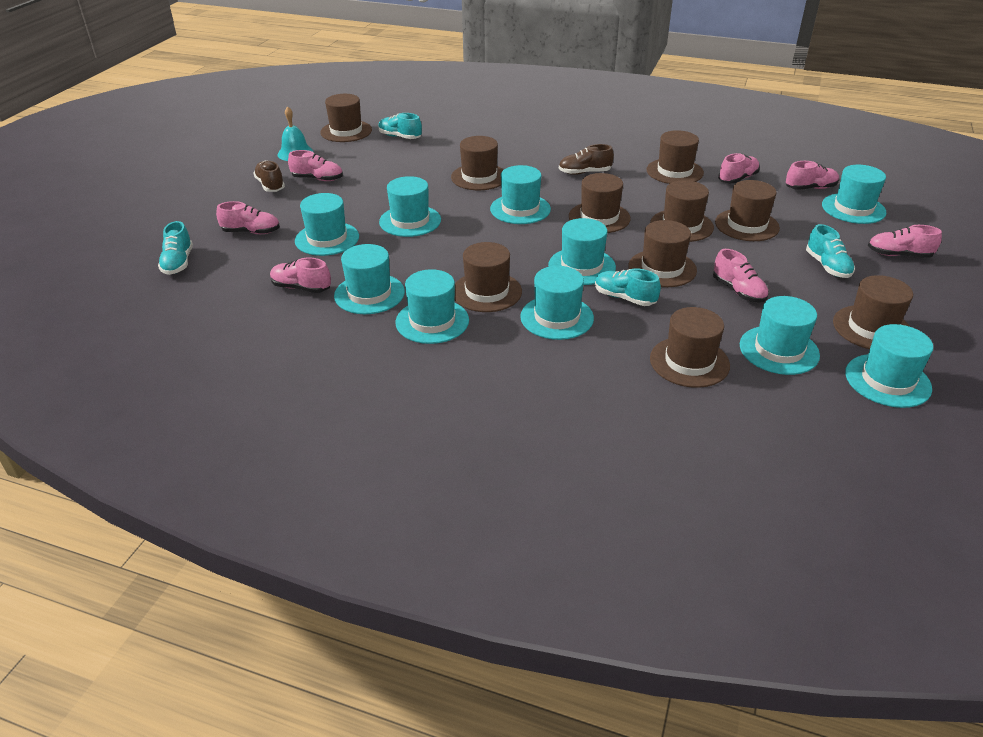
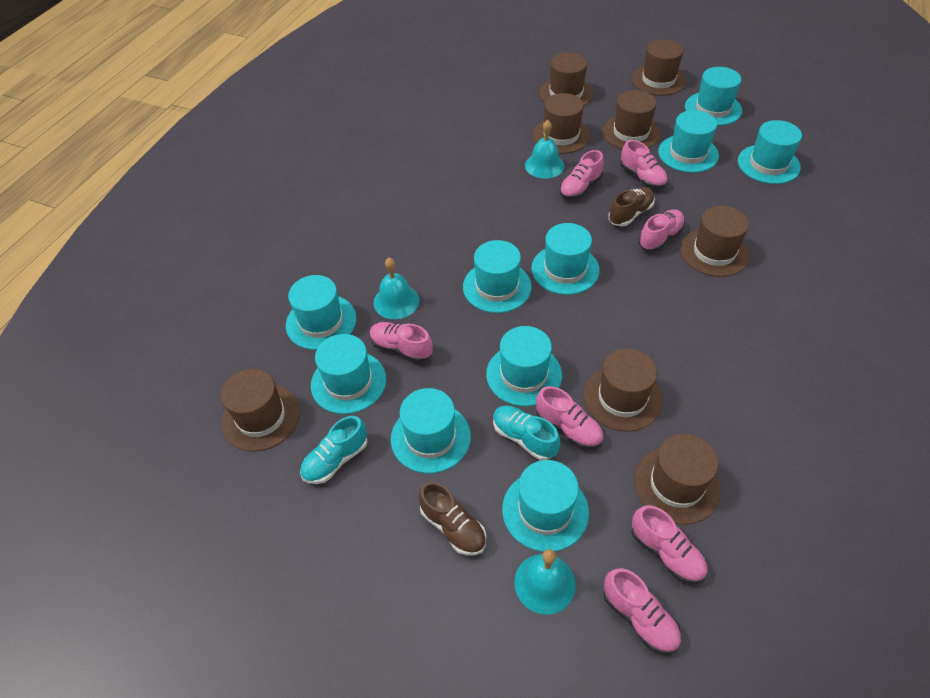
brown hat: 10 -> 8
turquoise bell: 1 -> 3
turquoise shoe: 4 -> 2

